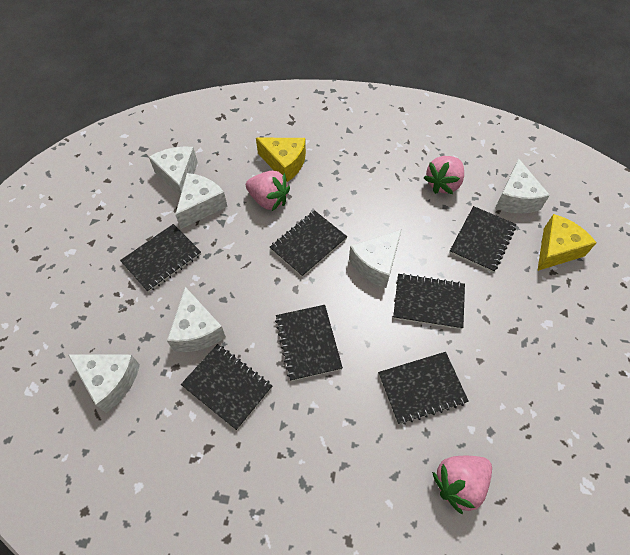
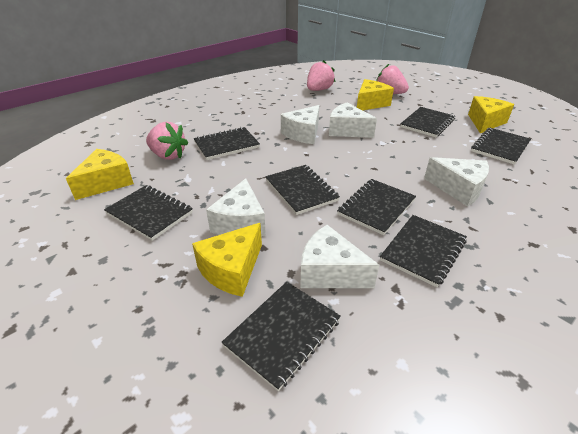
black notebook: 7 -> 8
white cheese: 6 -> 5
yellow cheese: 2 -> 4

